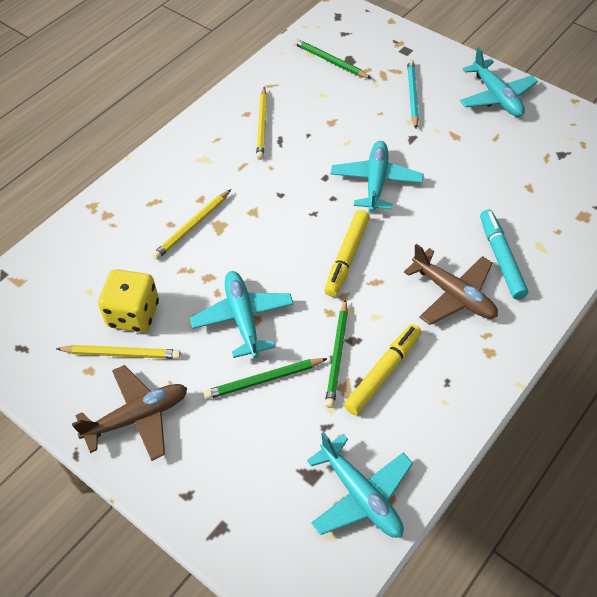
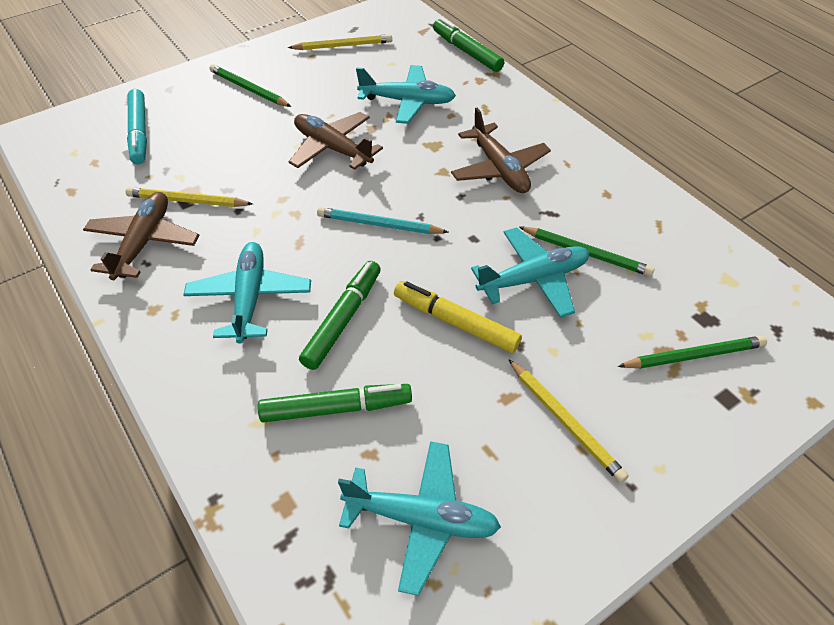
brown plane: 2 -> 3
green marker: 0 -> 3
yellow dice: 1 -> 0
yellow marker: 2 -> 1

